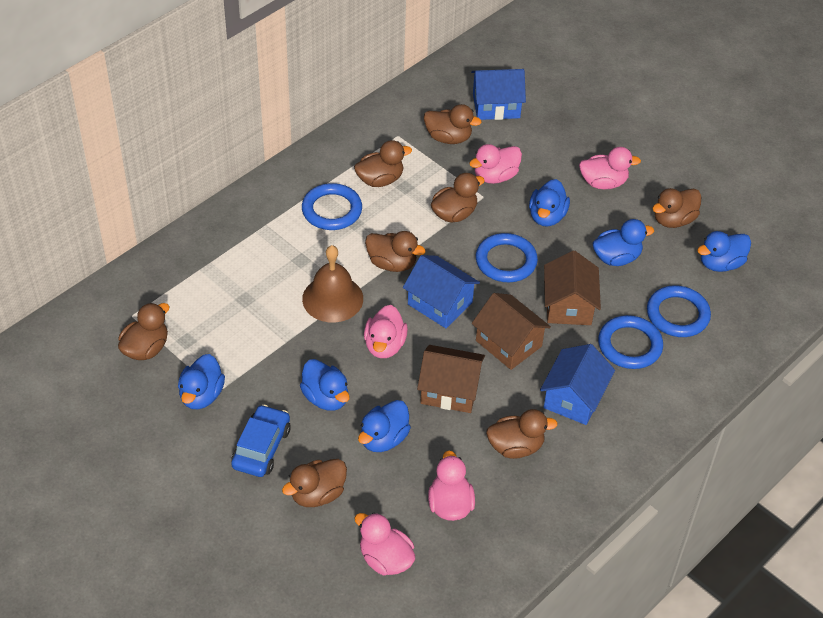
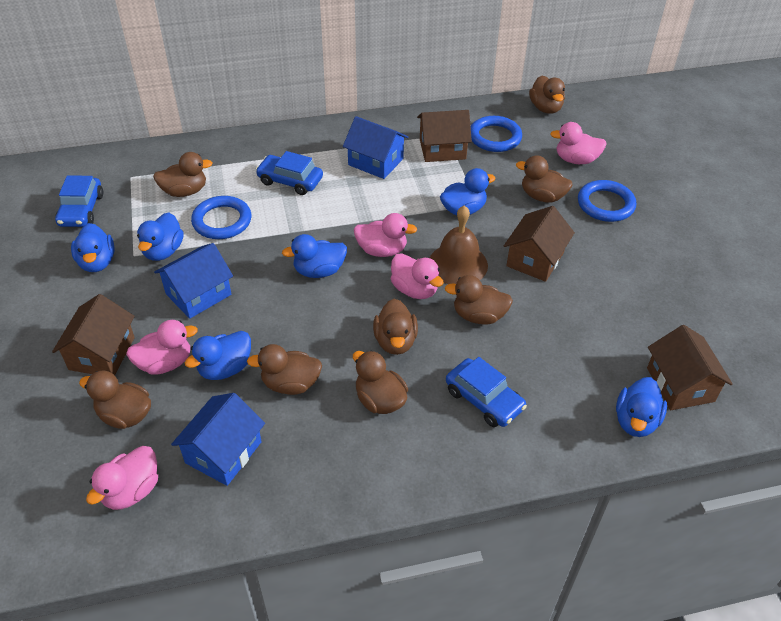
blue car: 1 -> 3
blue ring: 4 -> 3
brown house: 3 -> 4

